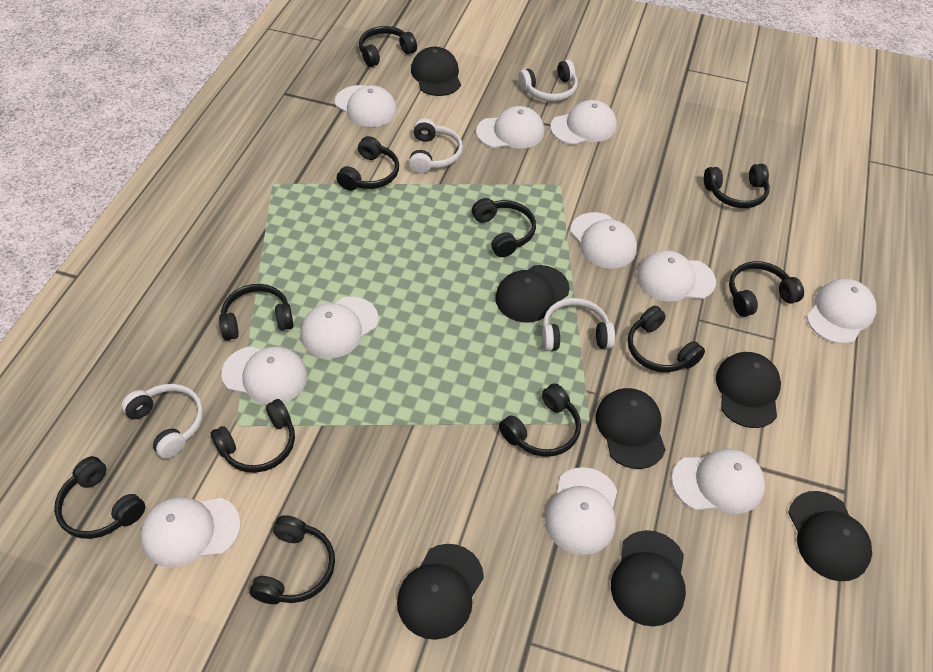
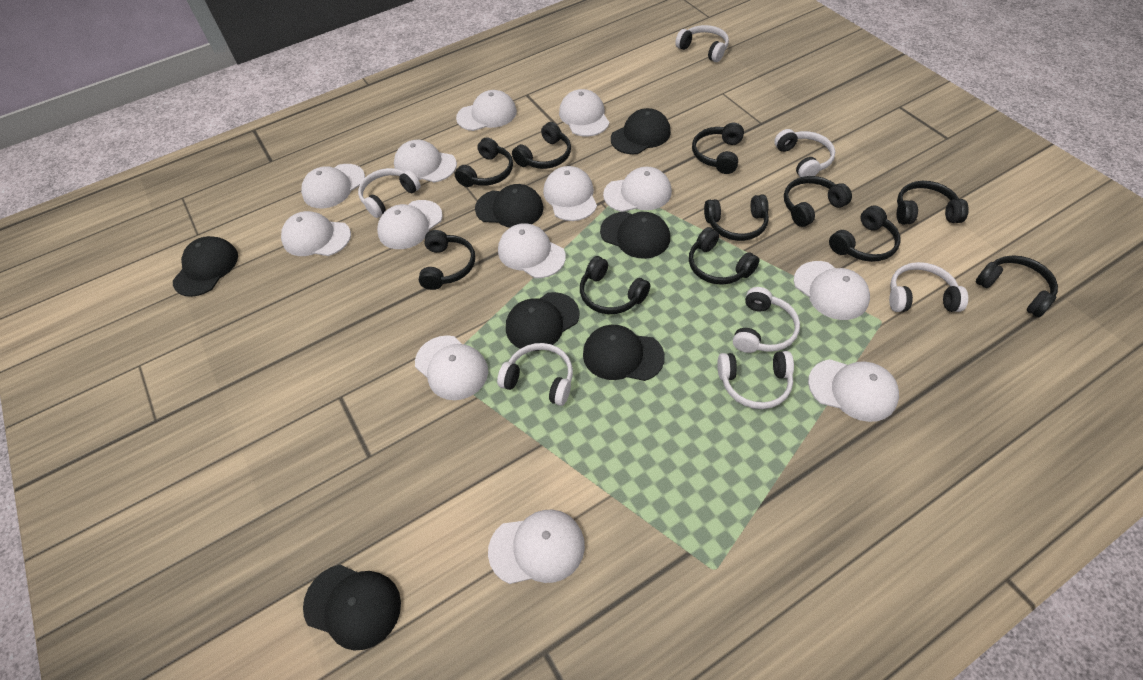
white cap: 11 -> 13
white headphones: 4 -> 7

